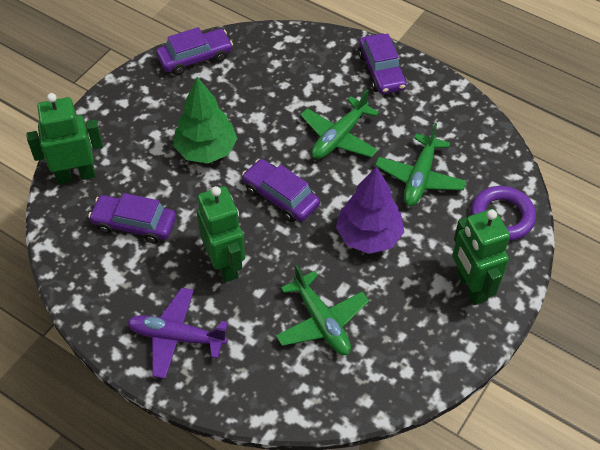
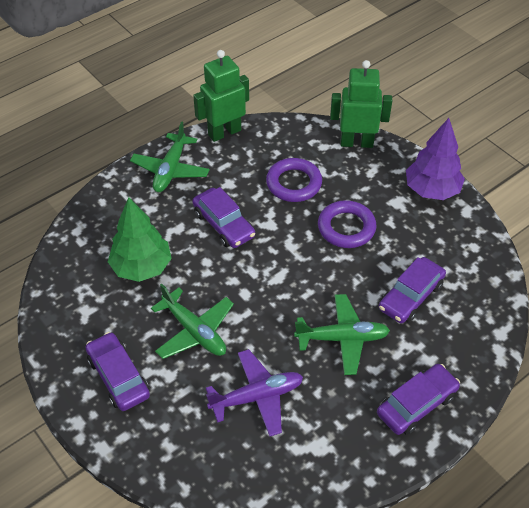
green robot: 3 -> 2
purple ring: 1 -> 2

